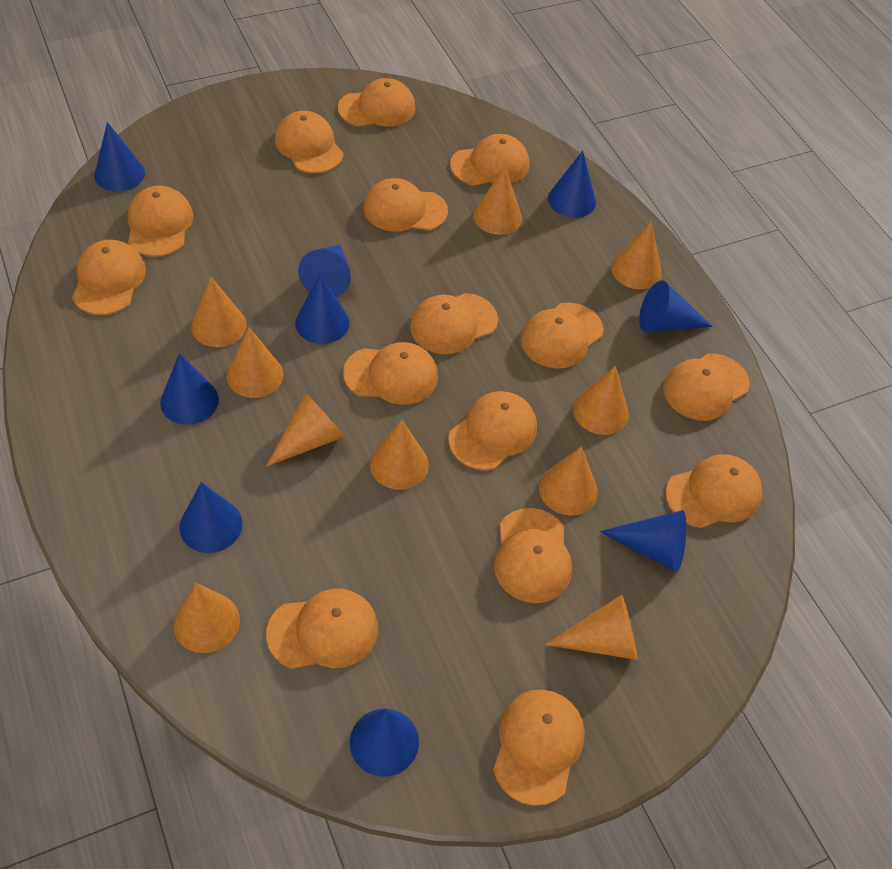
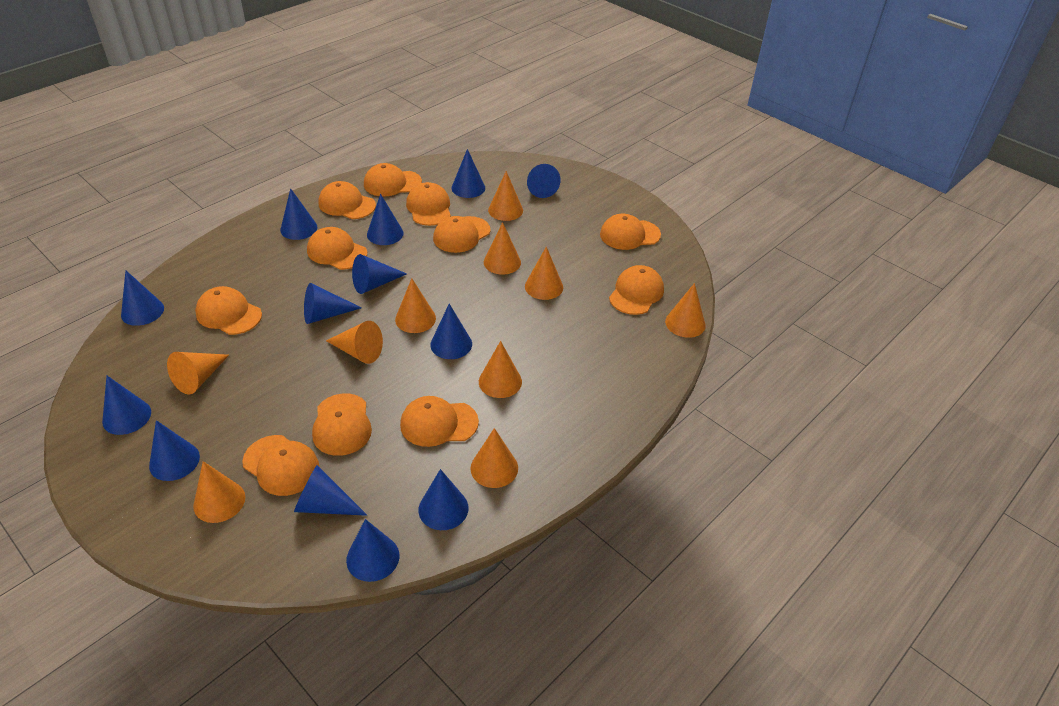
blue cone: 9 -> 13
orange cap: 15 -> 11

